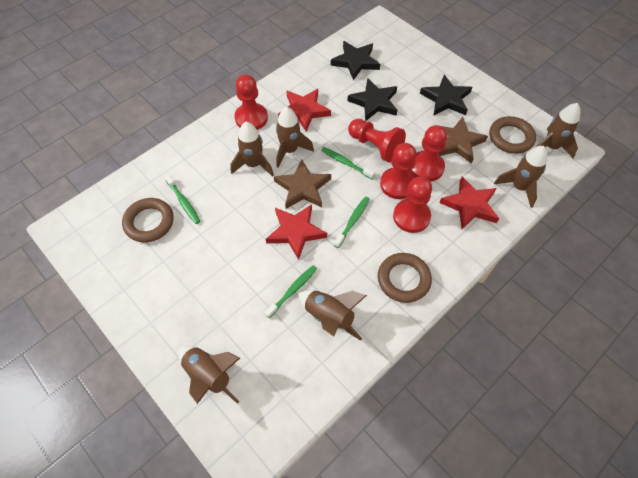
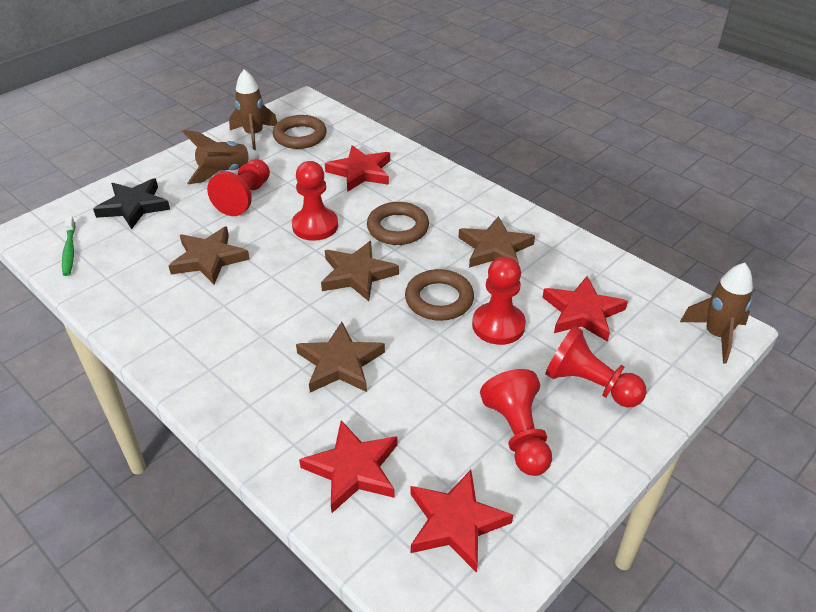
black star: 3 -> 1
brown rocket: 6 -> 3
brown star: 2 -> 4
green toothbrush: 4 -> 1
red star: 3 -> 4

